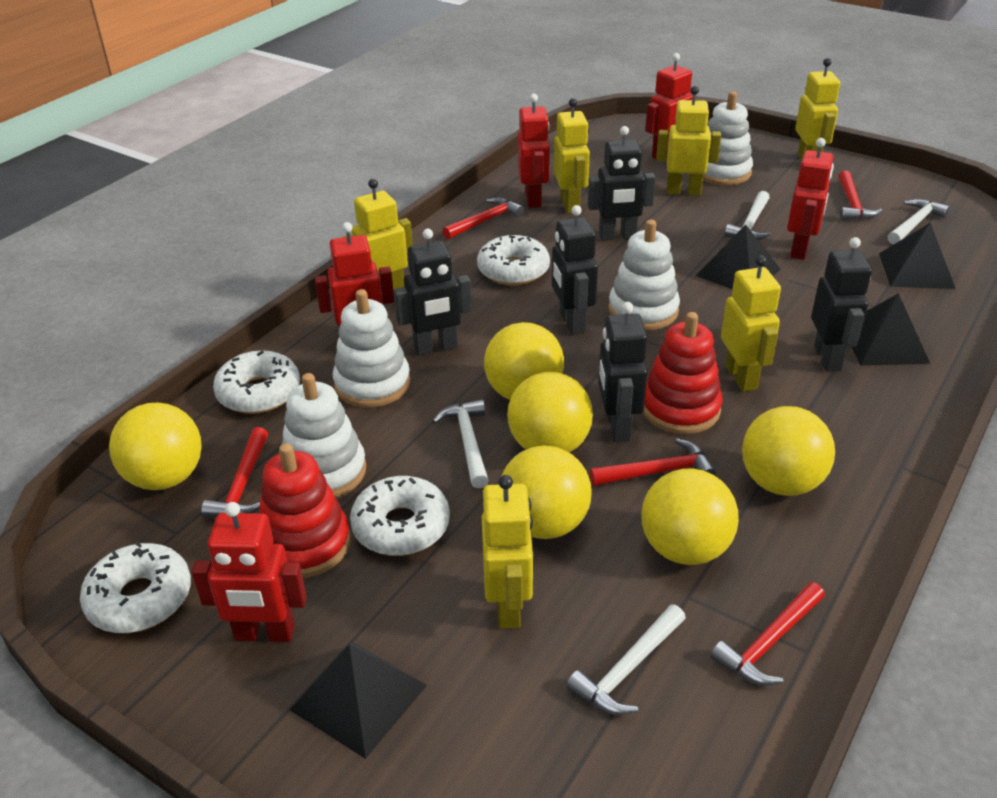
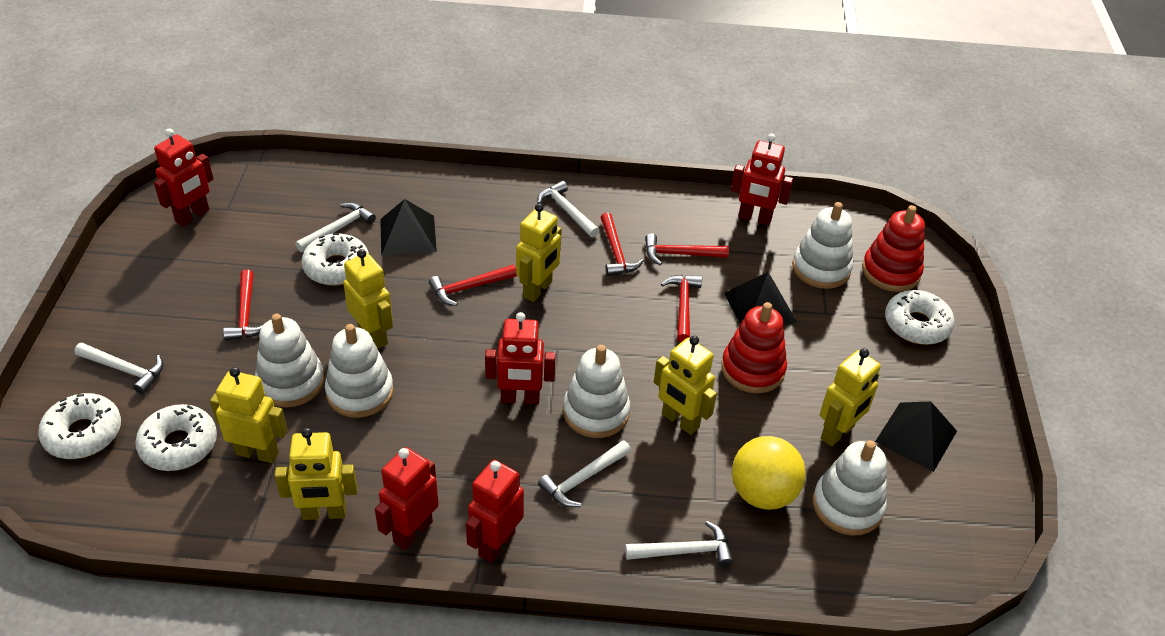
black pyramid: 4 -> 3
black robot: 5 -> 0
white hammer: 4 -> 5
white stacking toy: 4 -> 5
yellow ball: 6 -> 1

